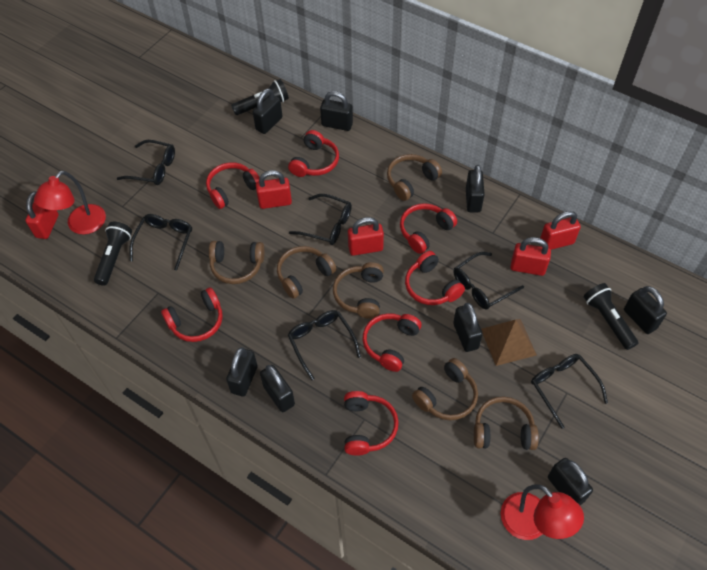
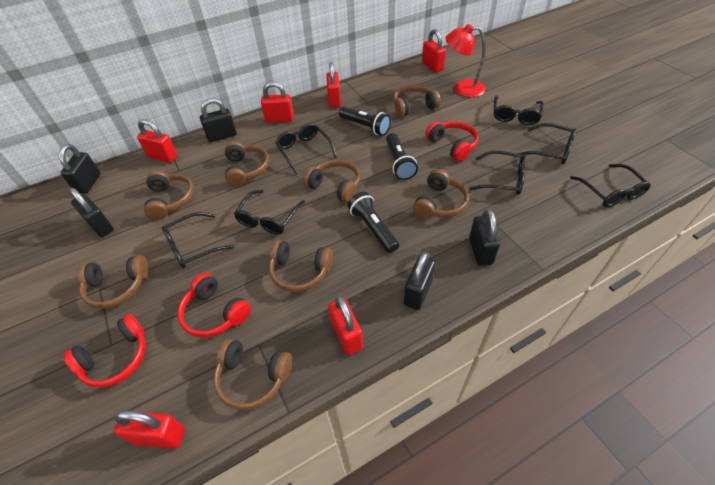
black glasses: 6 -> 7
black padlock: 8 -> 5
brown headphones: 6 -> 8
brown pyramid: 1 -> 0
red headphones: 7 -> 3
red lamp: 2 -> 1
red padlock: 5 -> 6

